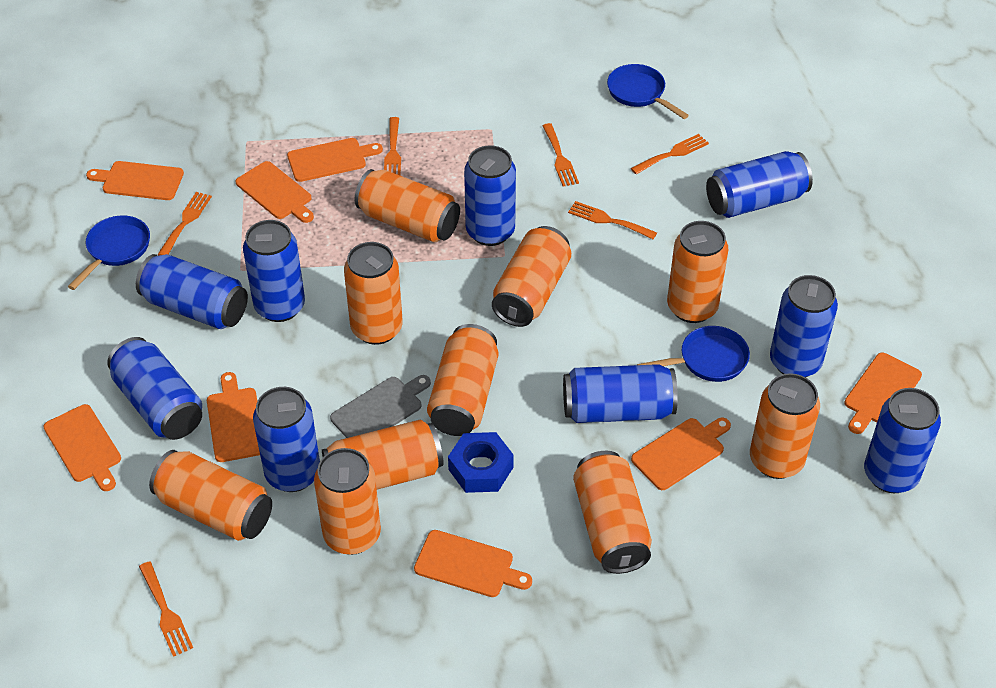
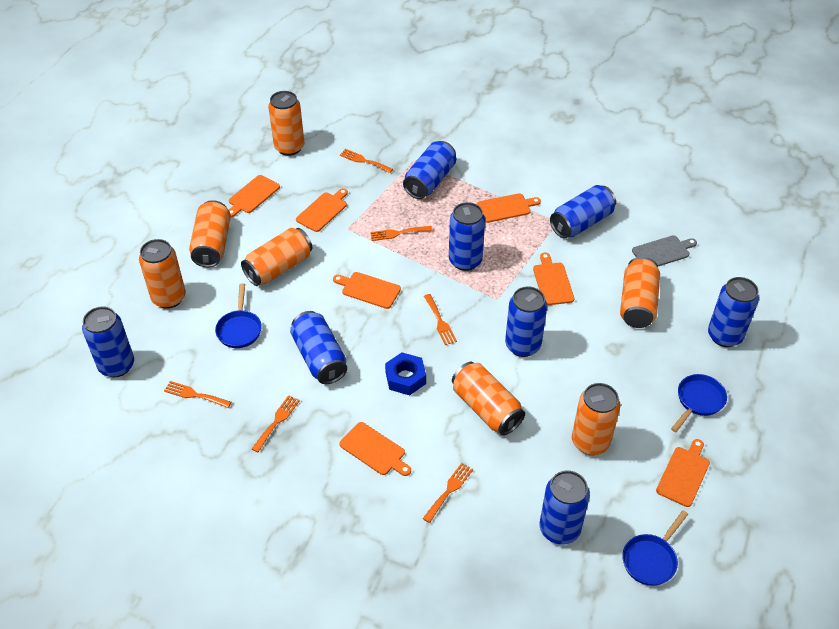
blue can: 9 -> 8
orange can: 10 -> 7
orange cutting board: 8 -> 7

